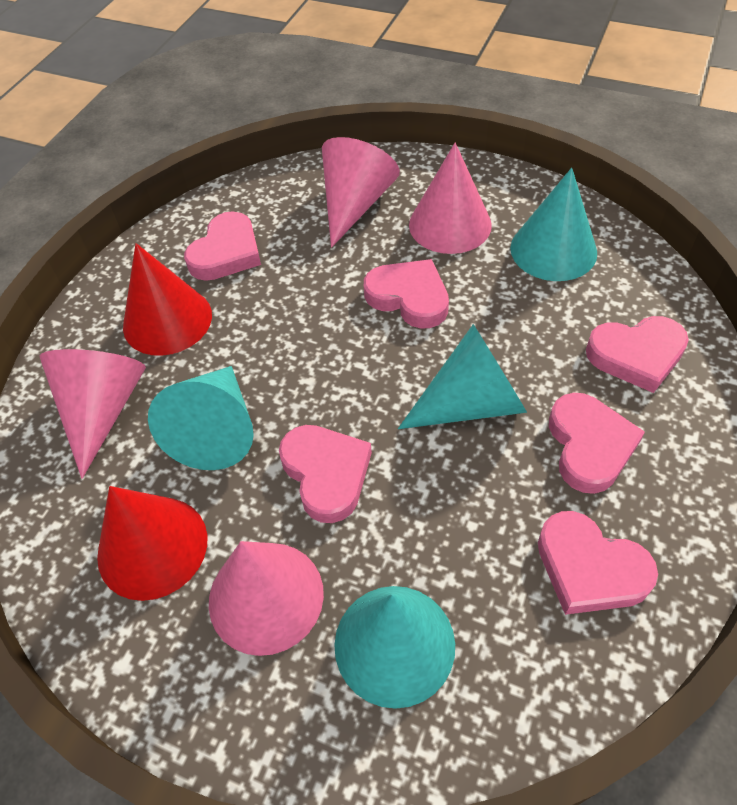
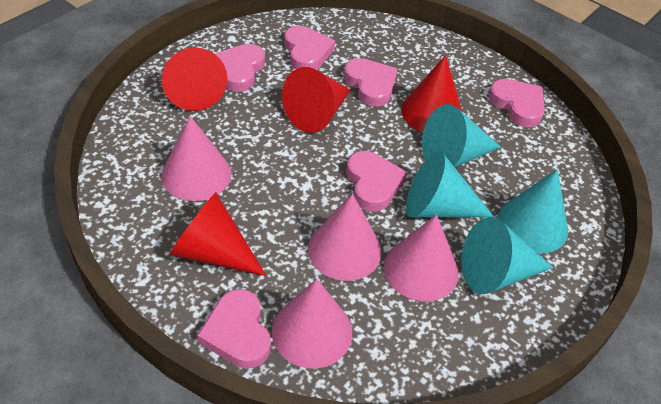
red cone: 2 -> 4

